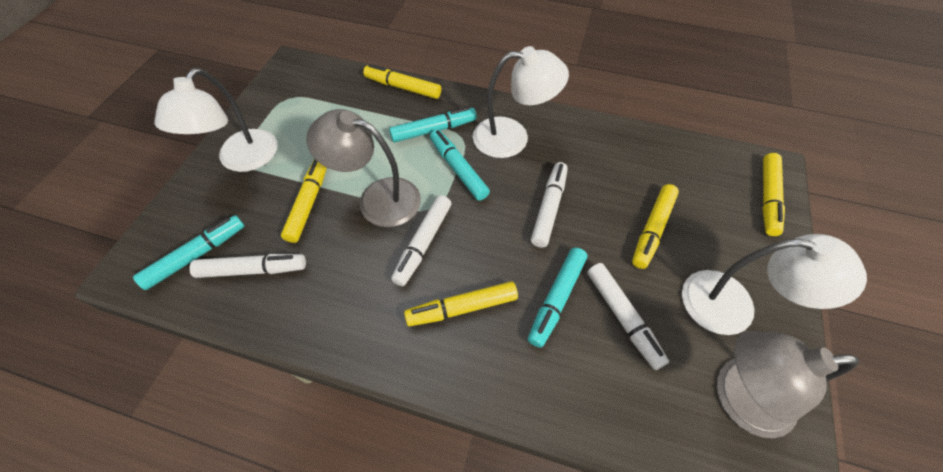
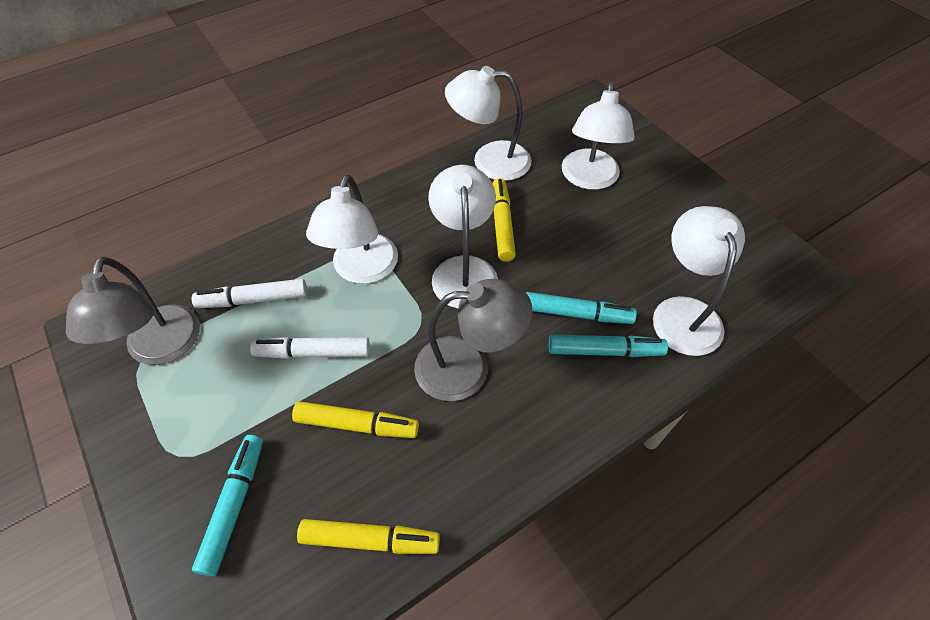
turquoise marker: 4 -> 3
white lamp: 3 -> 5
white marker: 4 -> 2
yellow marker: 5 -> 3

